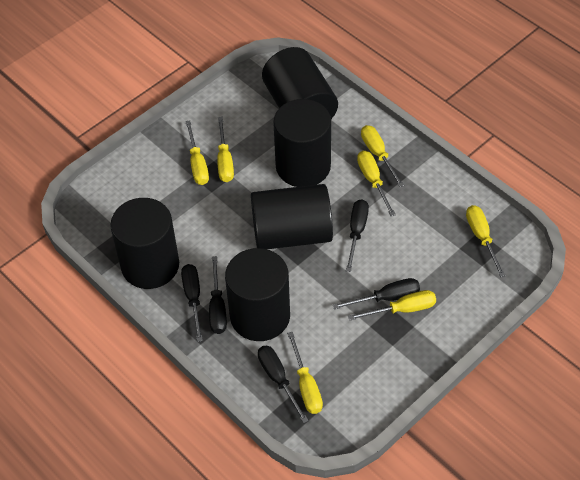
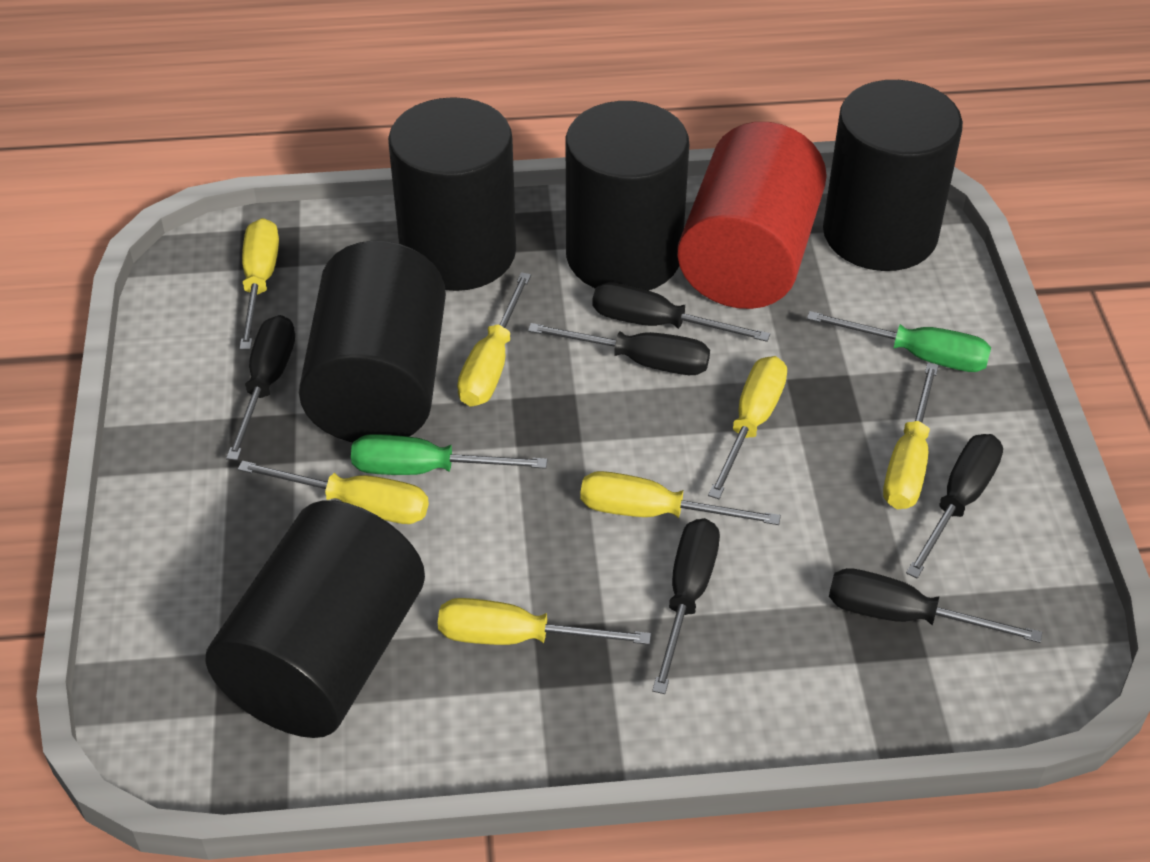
black screwdriver: 5 -> 6
green screwdriver: 0 -> 2
red cylinder: 0 -> 1

